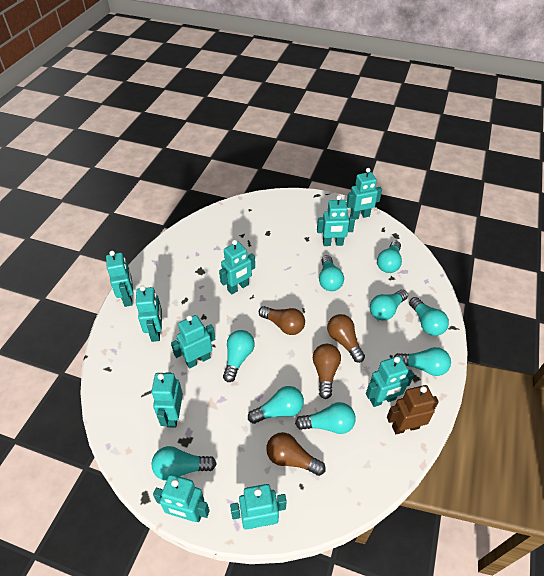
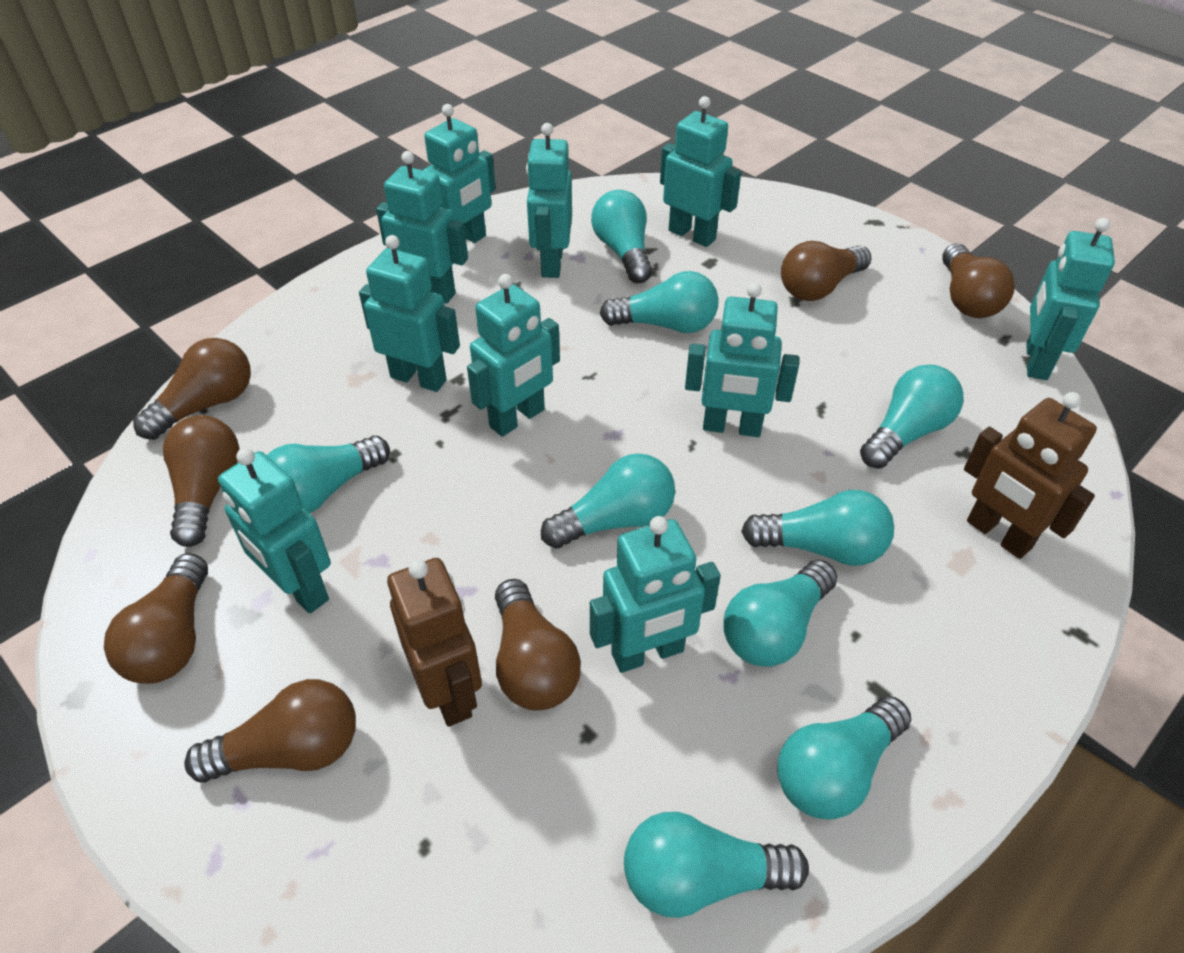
brown light bulb: 4 -> 7
brown robot: 1 -> 2

